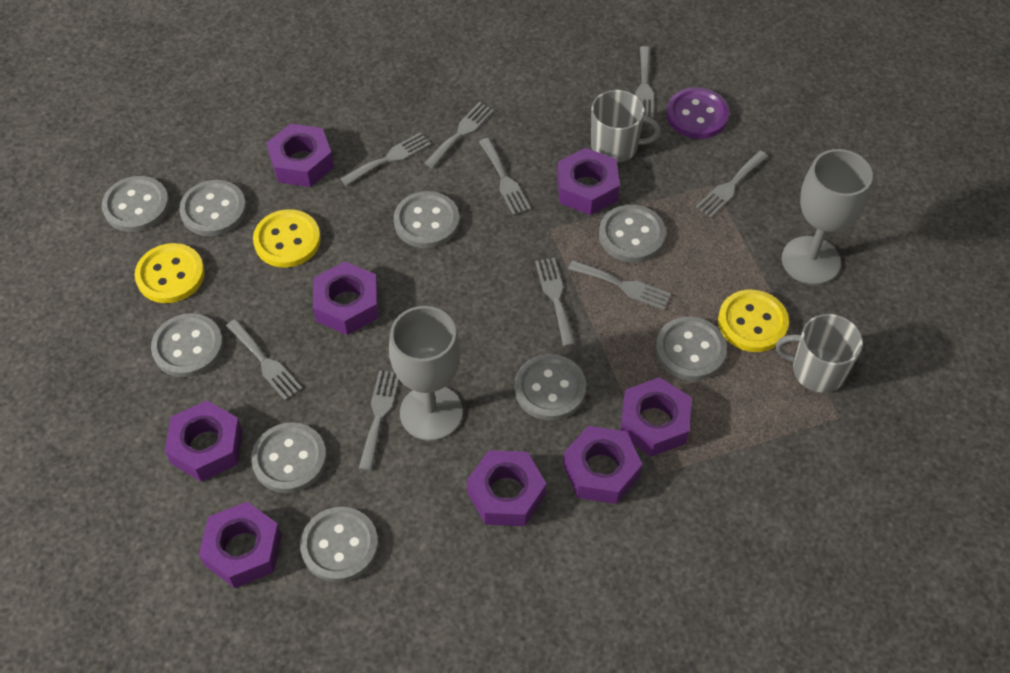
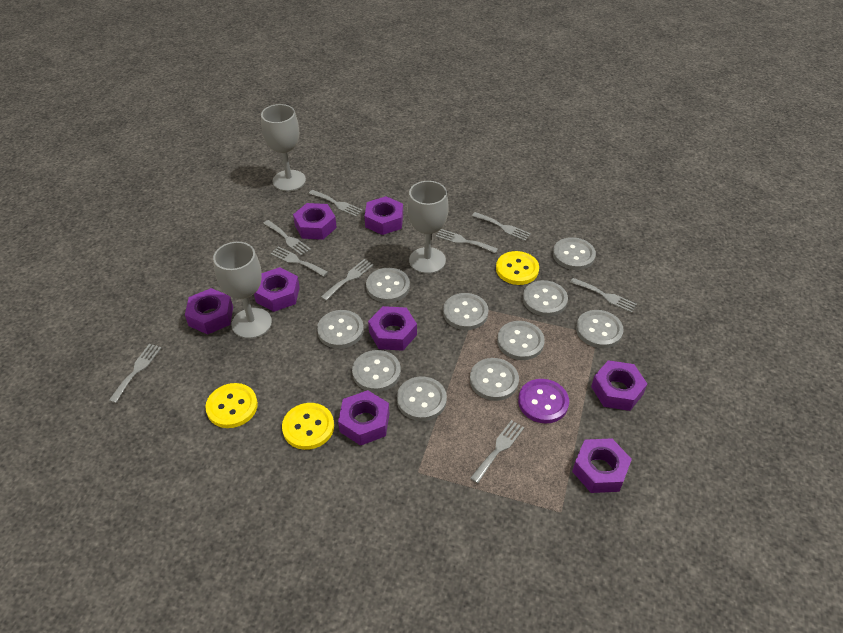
grey button: 9 -> 10
grey goblet: 2 -> 3
grey mug: 2 -> 0

